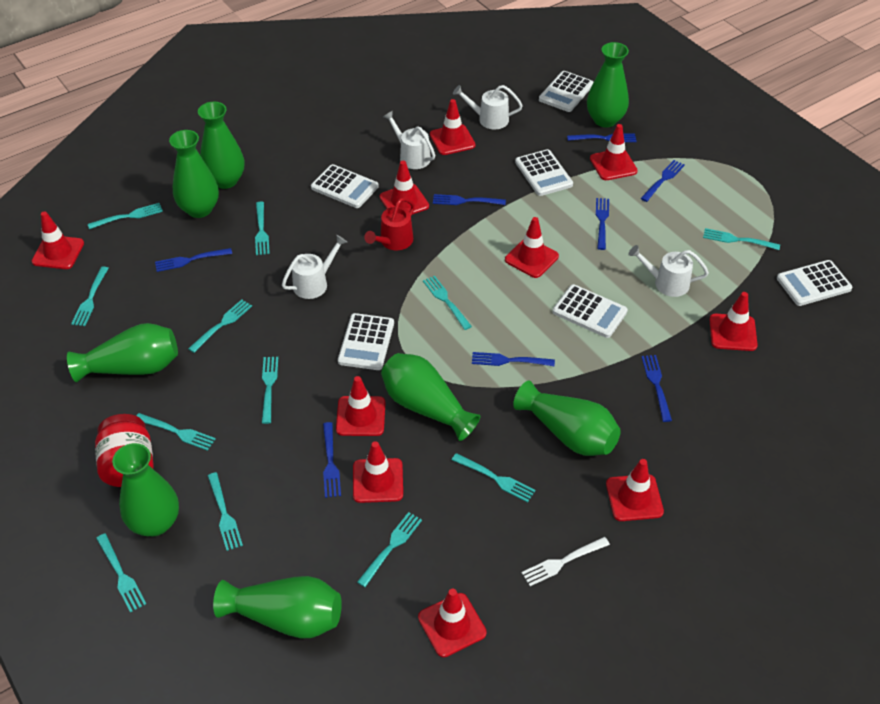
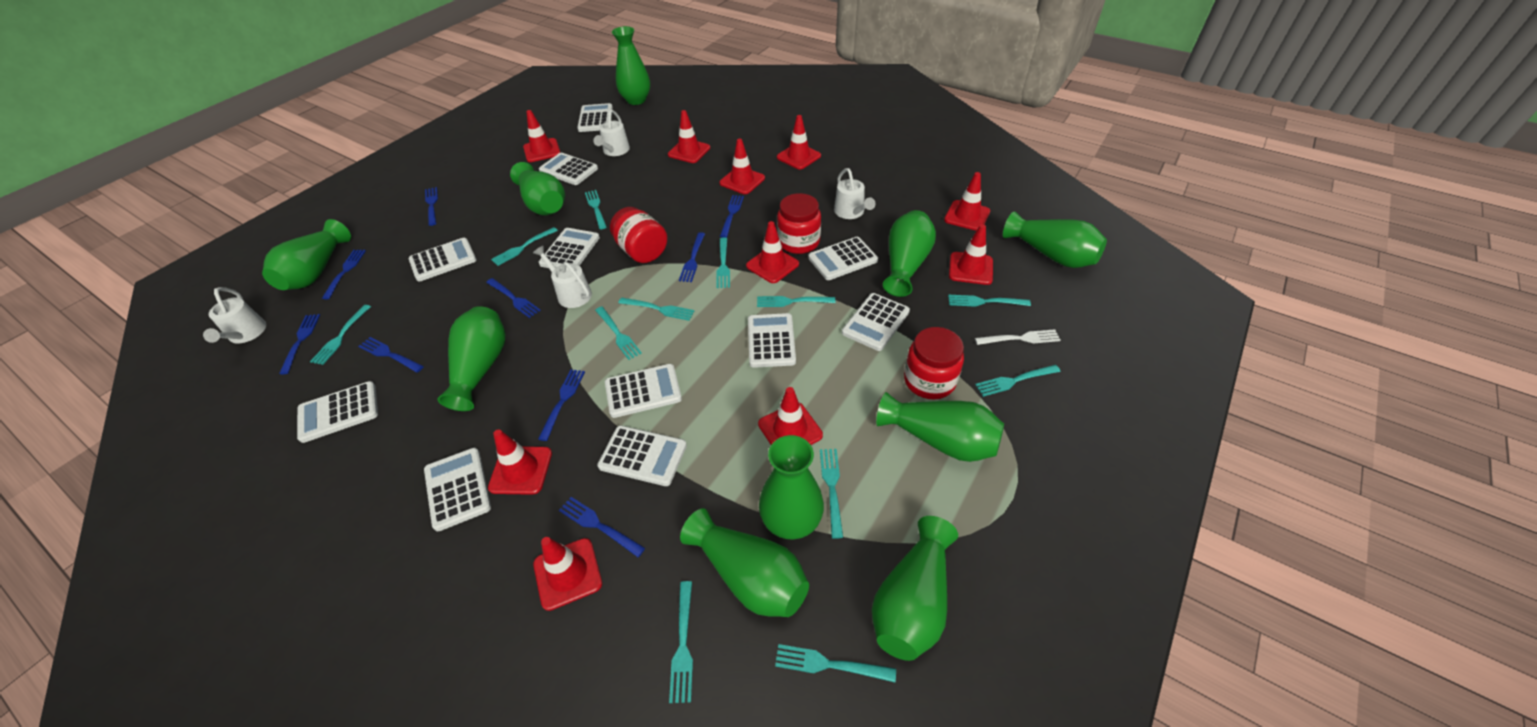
blue fork: 8 -> 9
green vase: 8 -> 10
red jar: 1 -> 3
red watering can: 1 -> 0
white calculator: 6 -> 11

